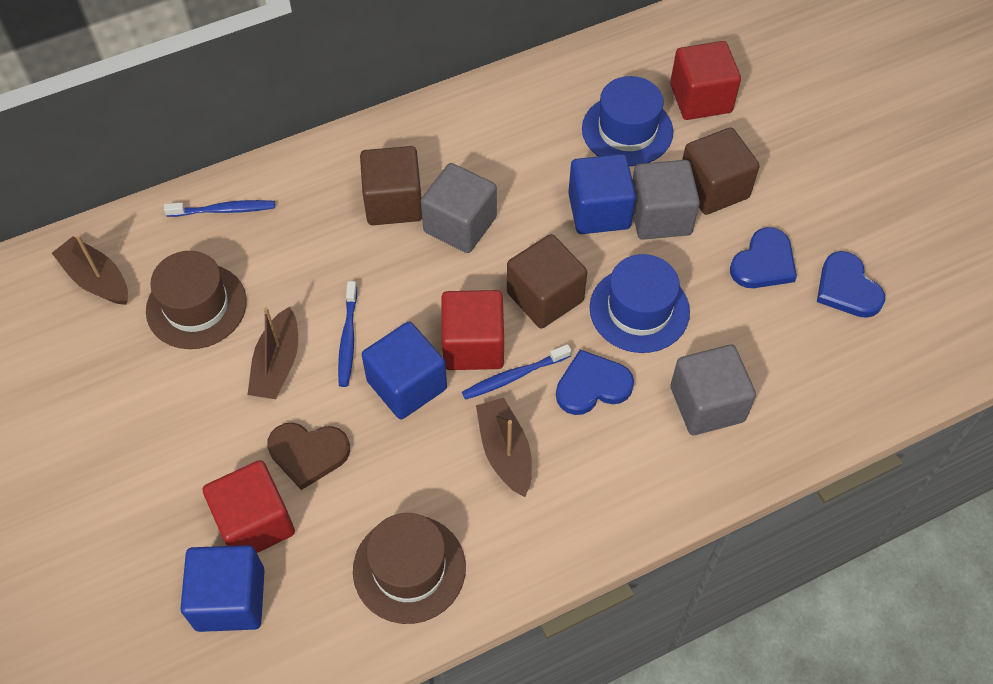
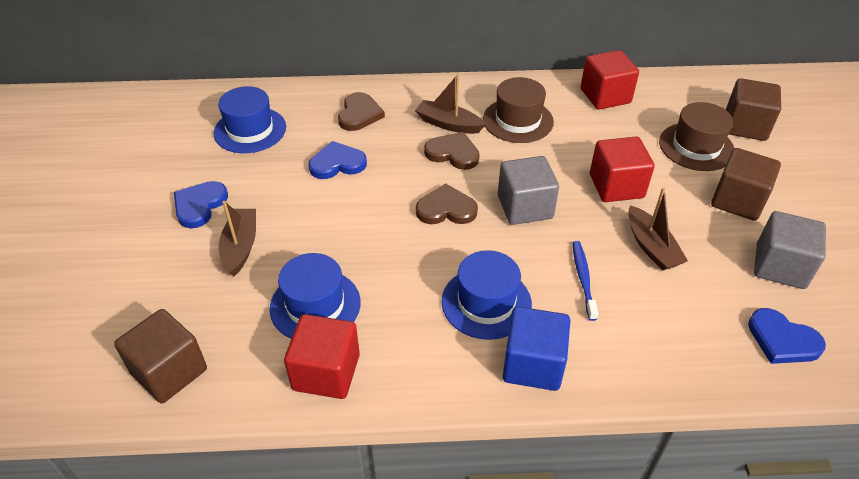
blue cube: 3 -> 1
blue hat: 2 -> 3
blue toothbrush: 3 -> 1
brown heart: 1 -> 3
grey cube: 3 -> 2

